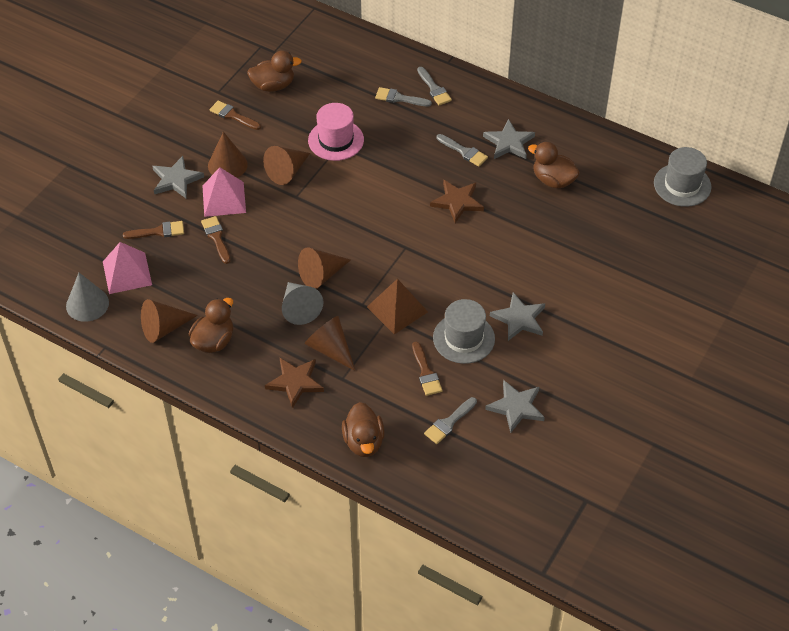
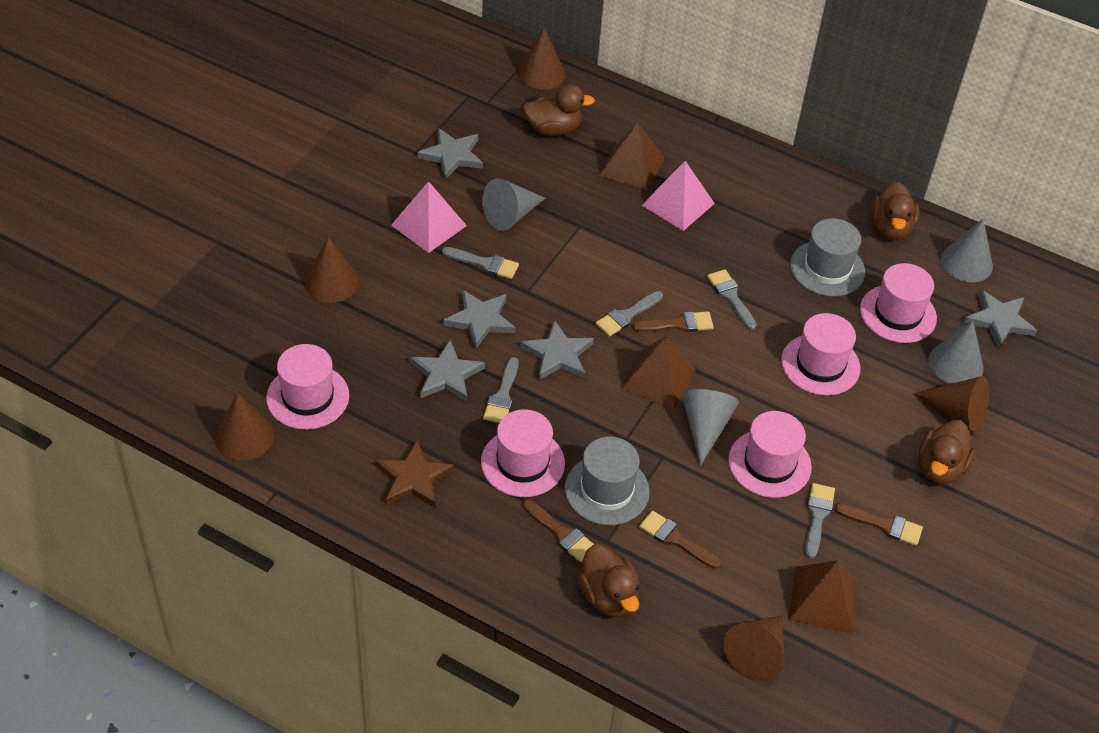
brown pyramid: 1 -> 3
brown star: 2 -> 1
grey brush: 4 -> 5
grey cone: 2 -> 4
grey star: 4 -> 5
pink hat: 1 -> 5

